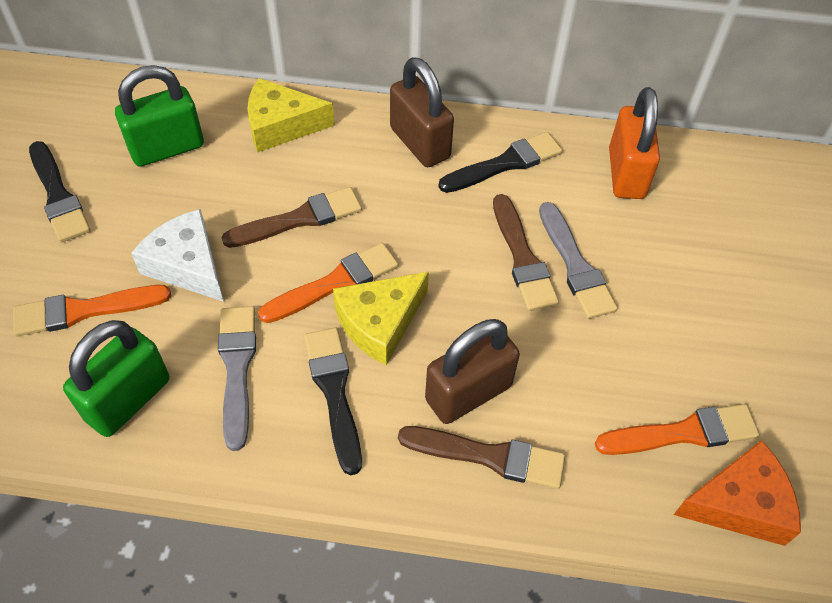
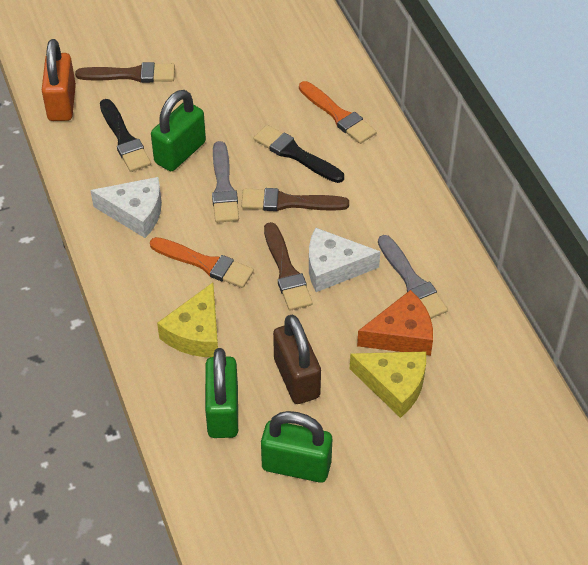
black brush: 3 -> 2
brown padlock: 2 -> 1
green padlock: 2 -> 3
orange brush: 3 -> 2
white cheese: 1 -> 2

